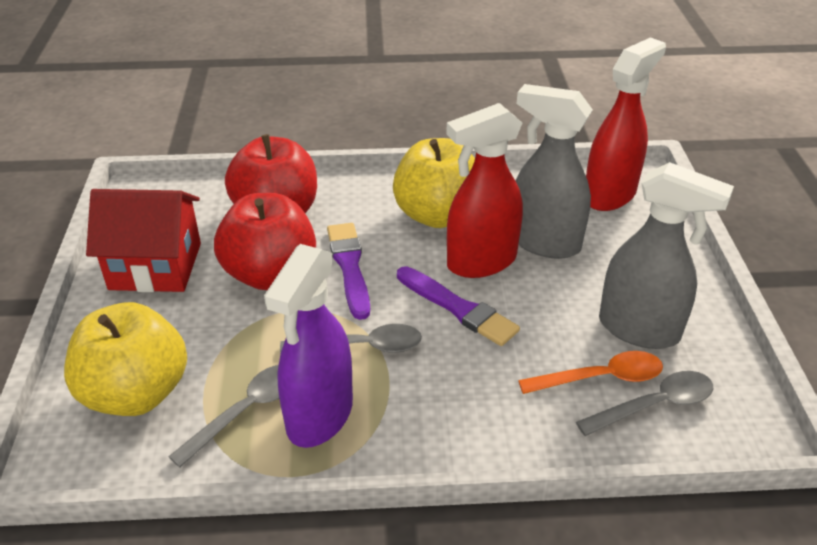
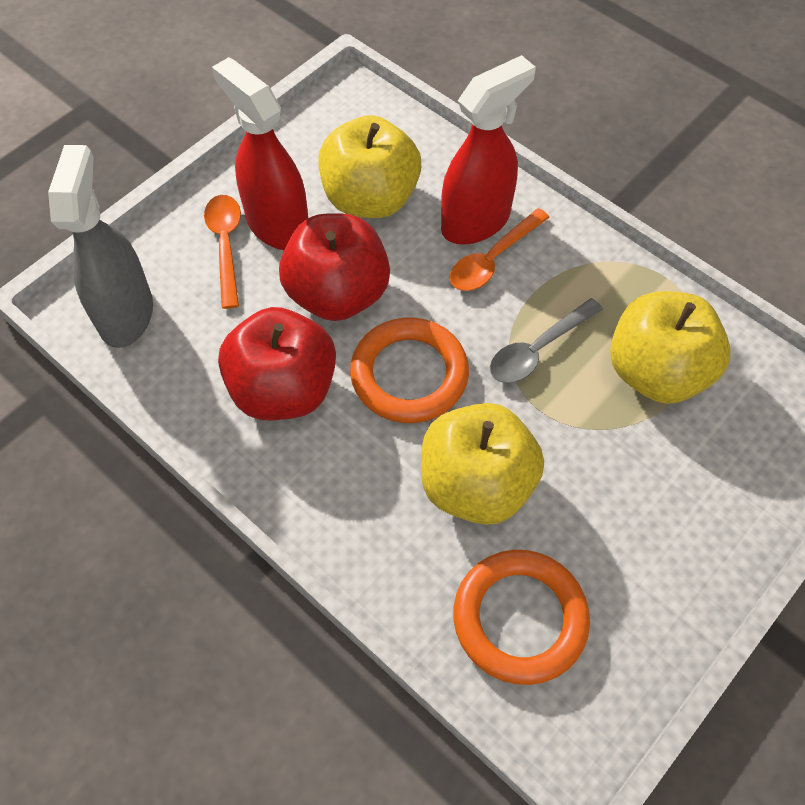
grey spoon: 3 -> 1
grey spray bottle: 2 -> 1
orange ring: 0 -> 2
orange spoon: 1 -> 2
purple brush: 2 -> 0
purple spray bottle: 1 -> 0
red house: 1 -> 0
yellow apple: 2 -> 3

